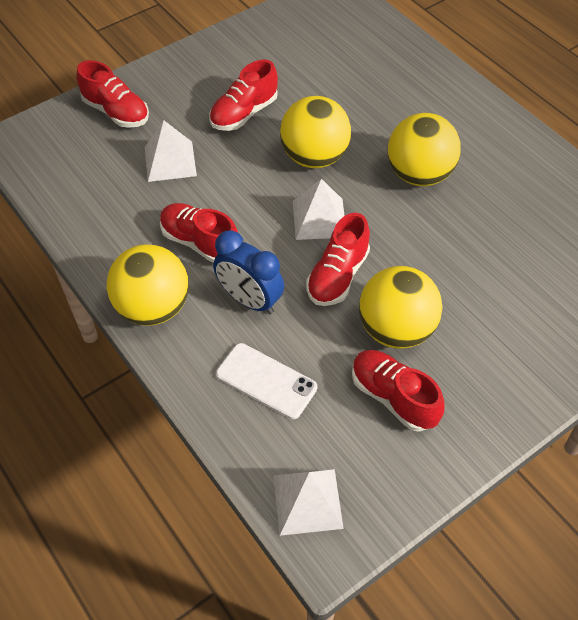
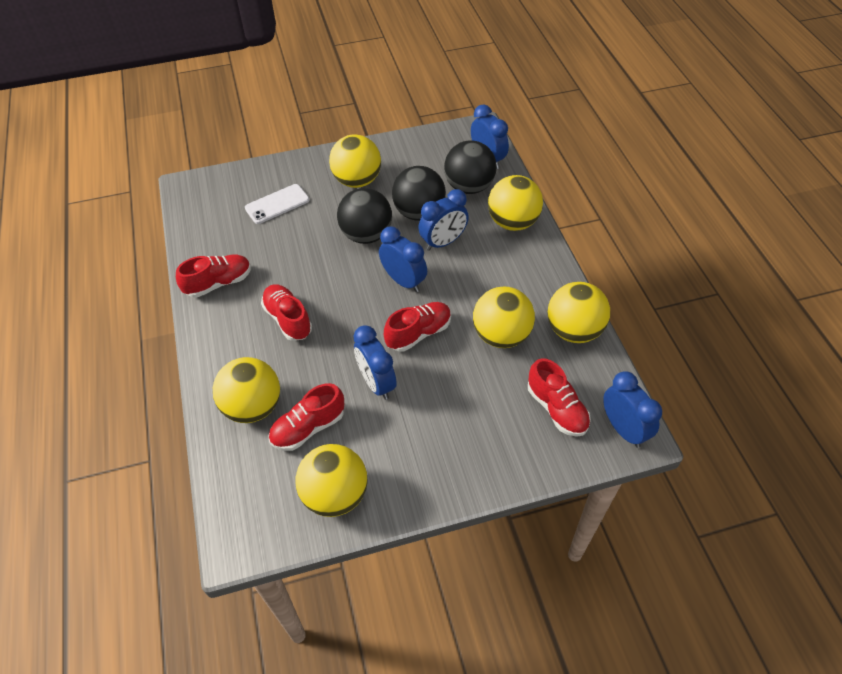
black ball: 0 -> 3
blue clock: 1 -> 5
white pyramid: 3 -> 0
yellow ball: 4 -> 6

